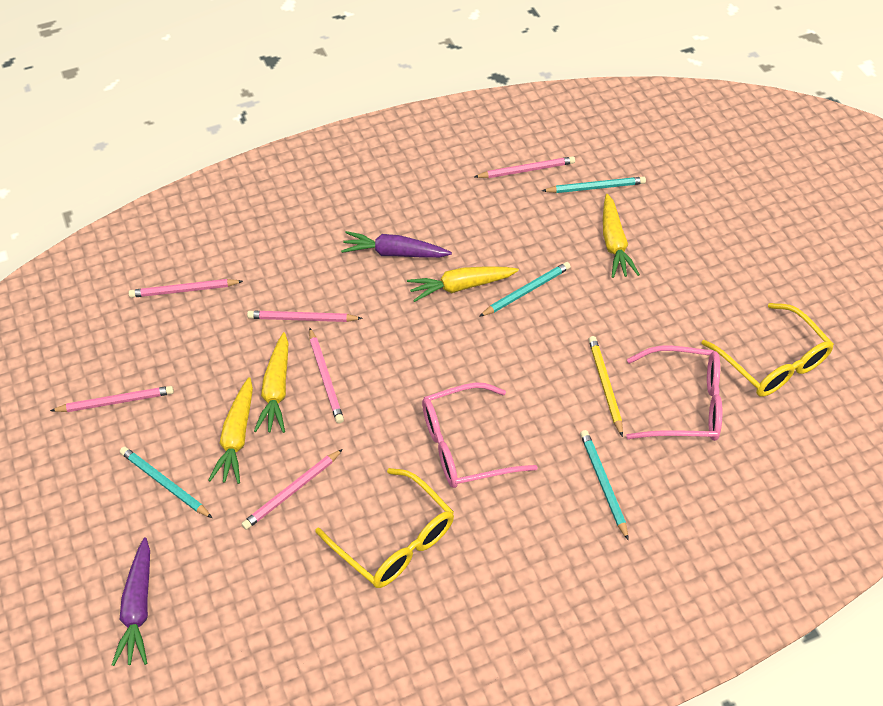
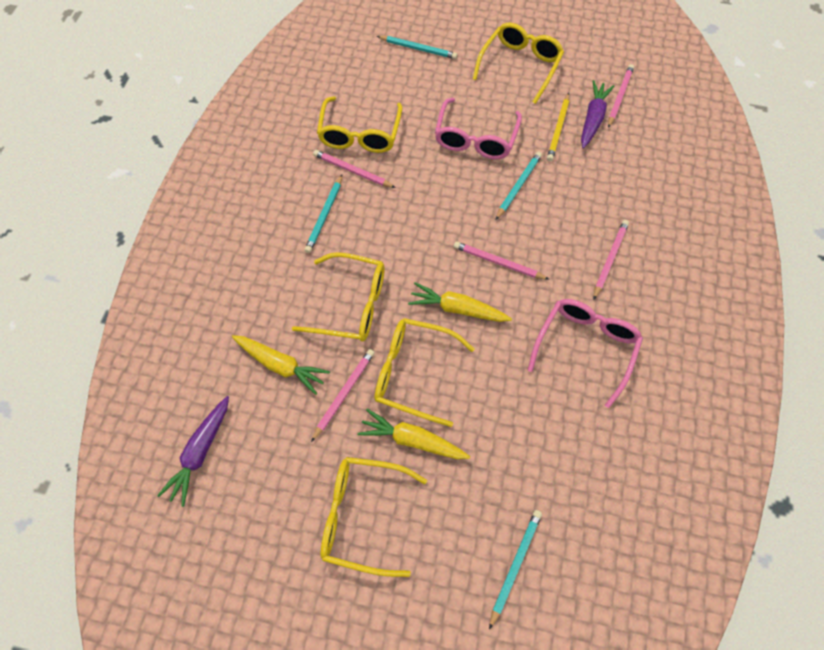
pink pencil: 6 -> 5
yellow carrot: 4 -> 3
yellow glasses: 2 -> 5

